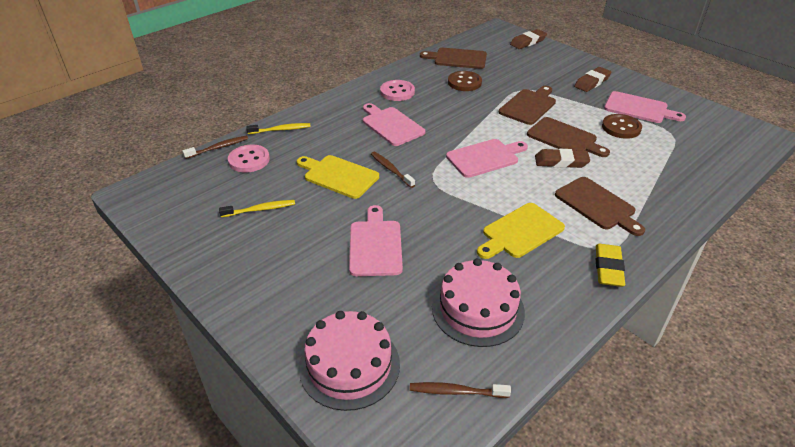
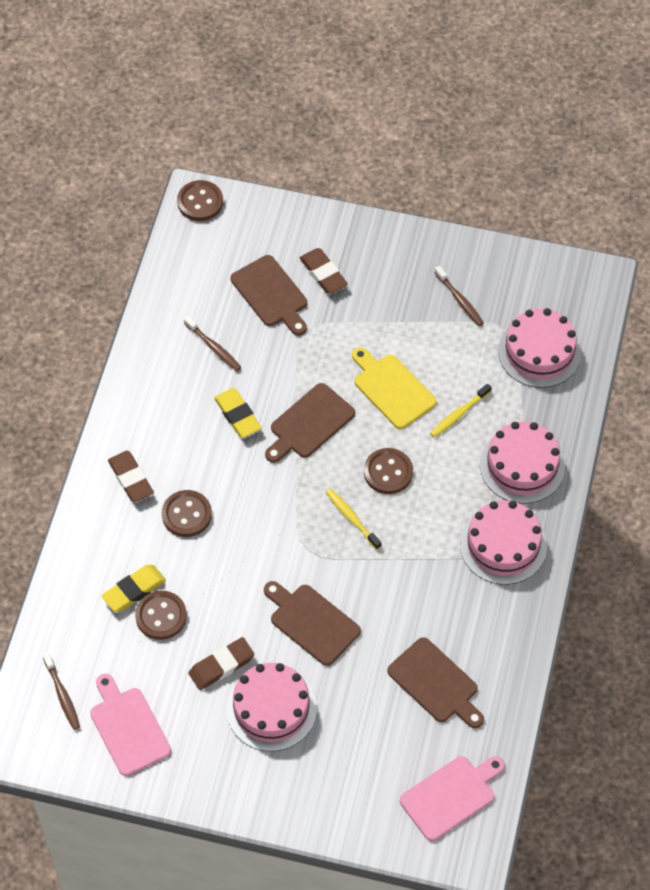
brown button: 2 -> 4
pink button: 2 -> 0
pink cake: 2 -> 4
pink cutting board: 4 -> 2
yellow cutting board: 2 -> 1
yellow eraser: 1 -> 2

